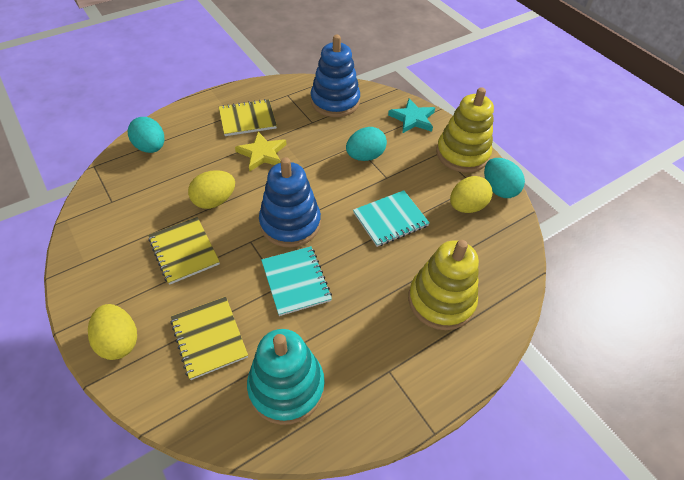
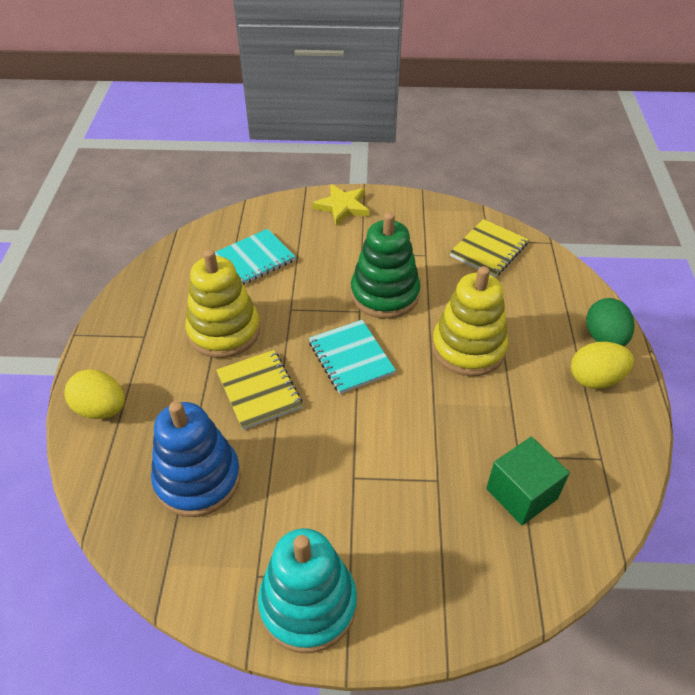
blue stacking toy: 2 -> 1
green cube: 0 -> 1
green egg: 0 -> 1
green stacking toy: 0 -> 1
turquoise egg: 3 -> 0
turquoise star: 1 -> 0
yellow egg: 3 -> 2
yellow notebook: 3 -> 2

